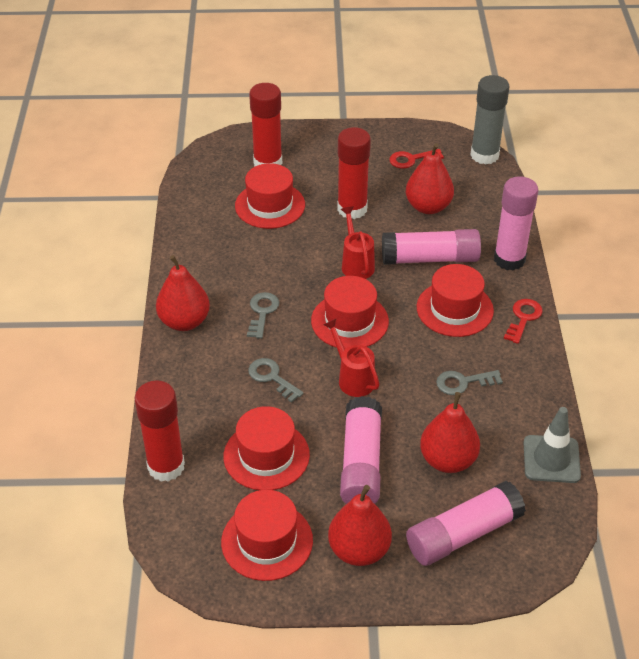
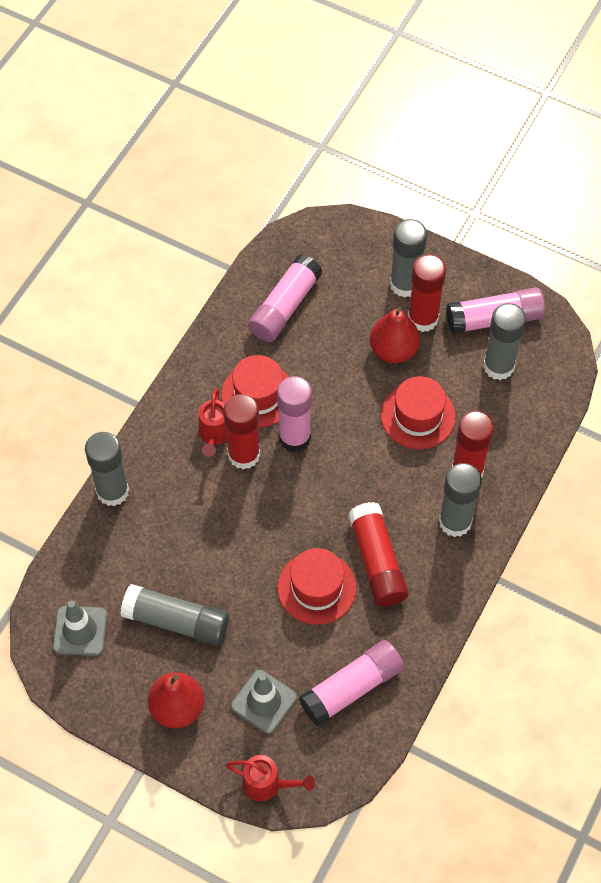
grey glue stick: 1 -> 5
grey key: 3 -> 0
grey traffic cone: 1 -> 2
red glue stick: 3 -> 4
red hat: 5 -> 3
red key: 2 -> 0
red pear: 4 -> 2

